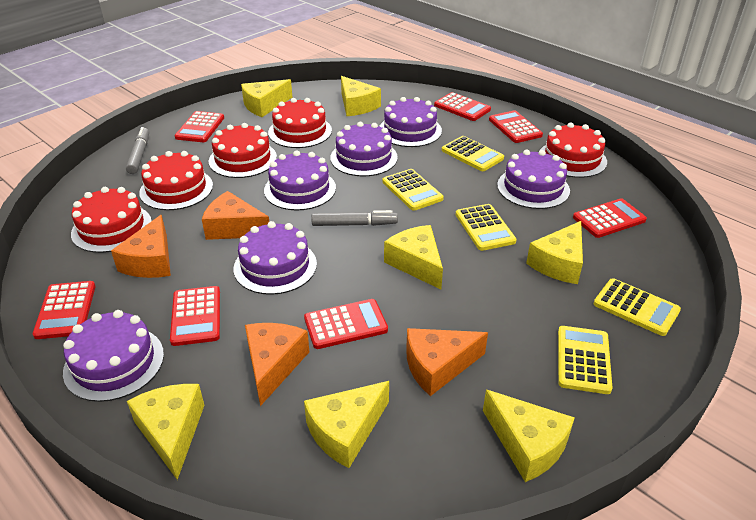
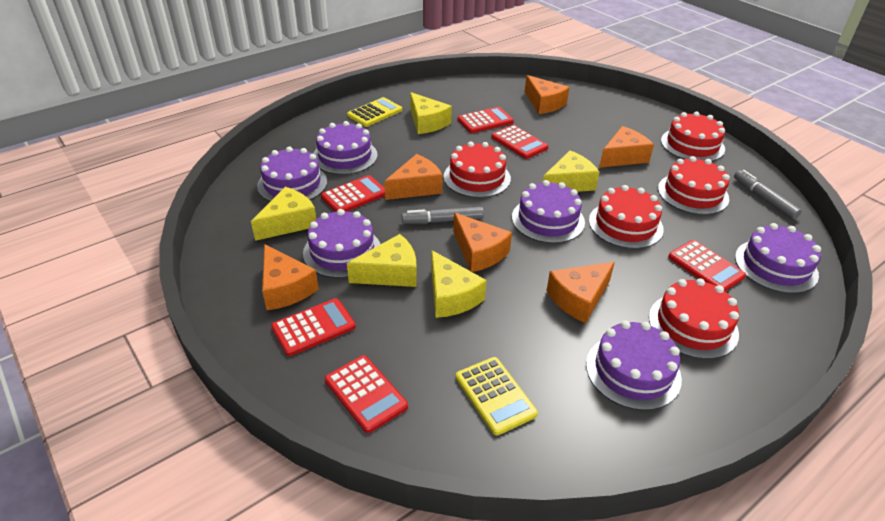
orange cheese: 4 -> 6
red calculator: 7 -> 6
yellow calculator: 5 -> 2
yellow cheese: 7 -> 5

